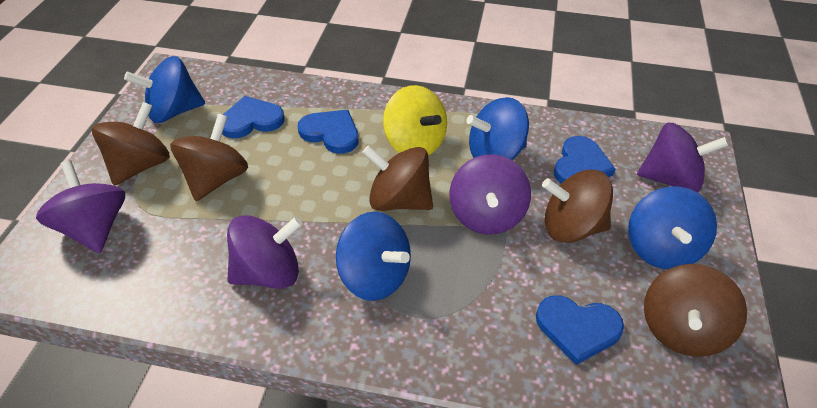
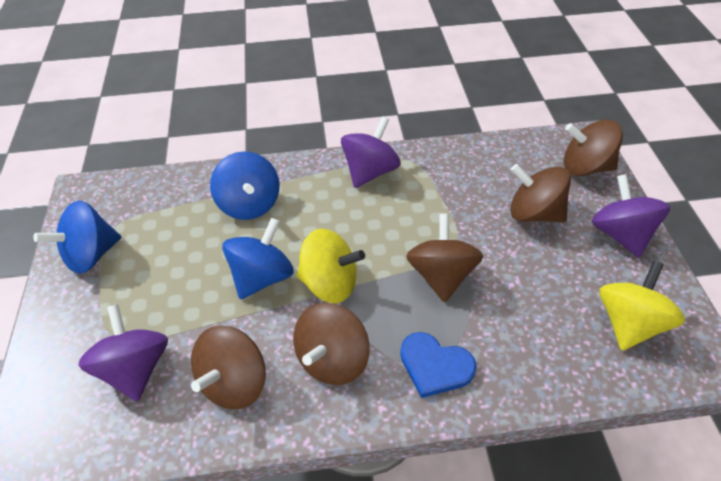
blue heart: 4 -> 1
blue spinning top: 4 -> 3
purple spinning top: 4 -> 3
yellow spinning top: 1 -> 2

